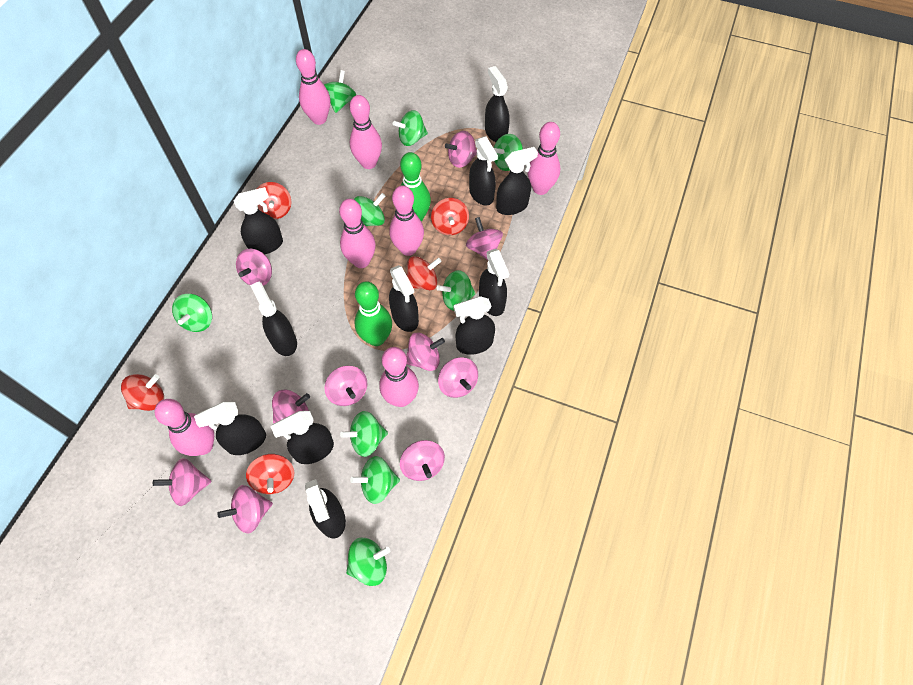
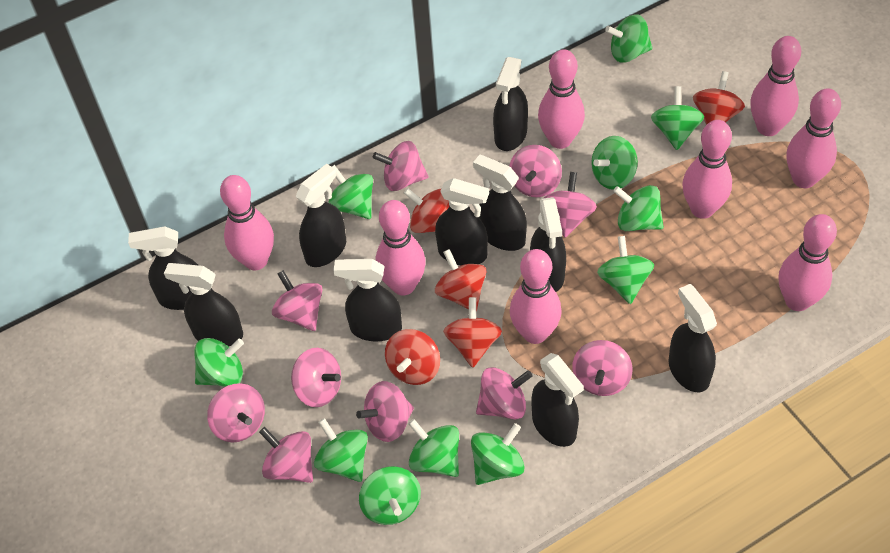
black spray bottle: 11 -> 10
green bowling pin: 2 -> 0
green spinning top: 9 -> 11
pink bowling pin: 7 -> 8

